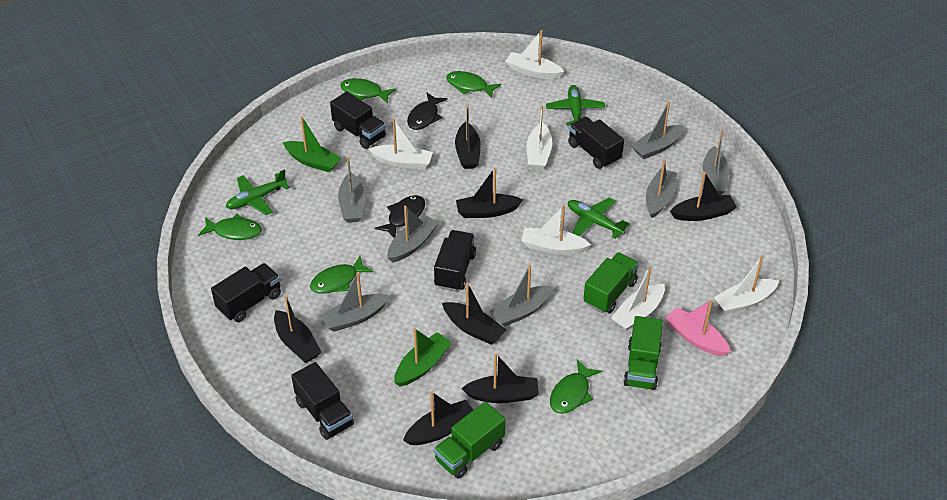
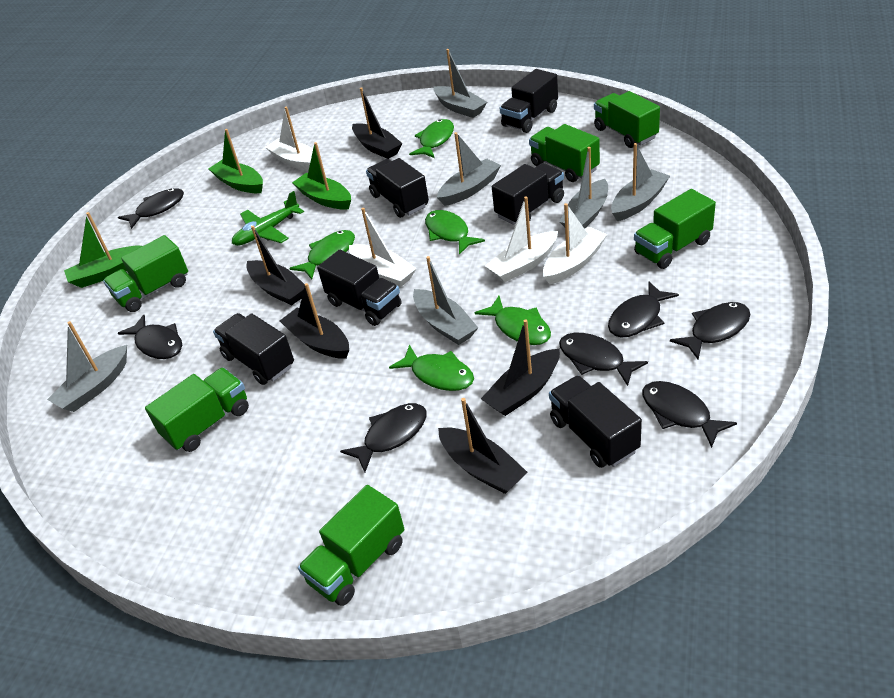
black boat: 7 -> 5
black fish: 2 -> 7
black truck: 5 -> 6
green boat: 2 -> 3
green plane: 3 -> 1
green truck: 3 -> 6
grey boat: 7 -> 6
pink boat: 1 -> 0
white boat: 6 -> 4

